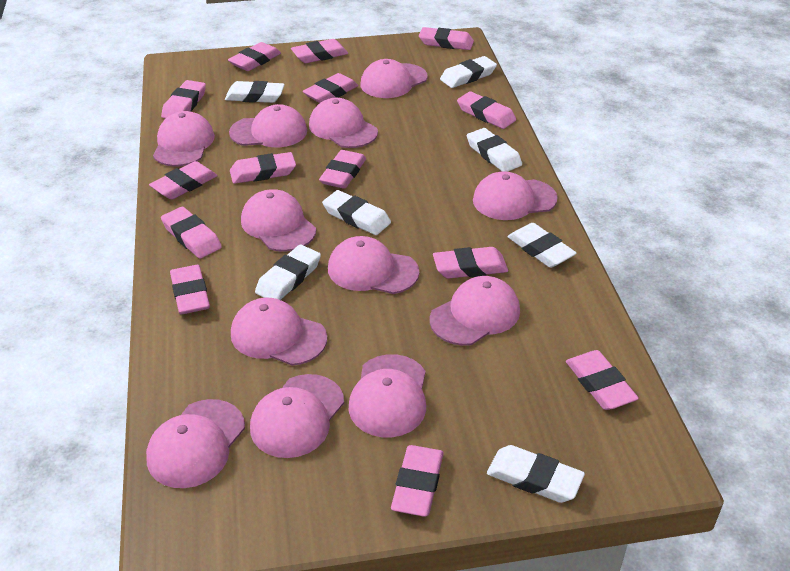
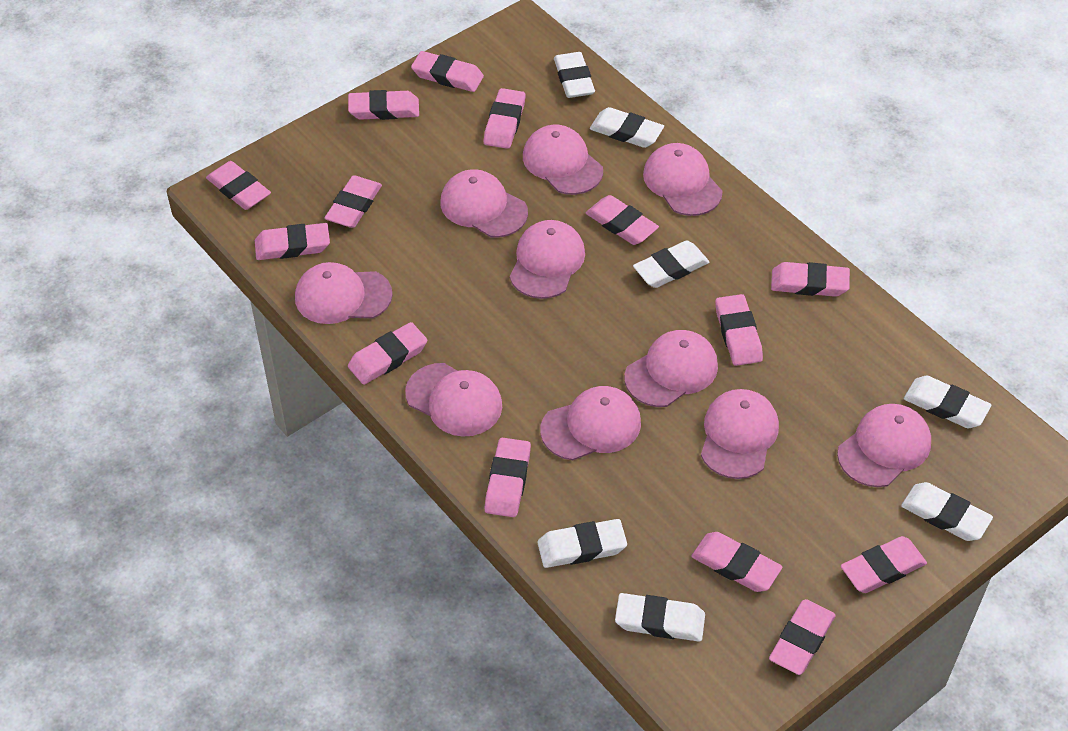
pink cap: 12 -> 10

